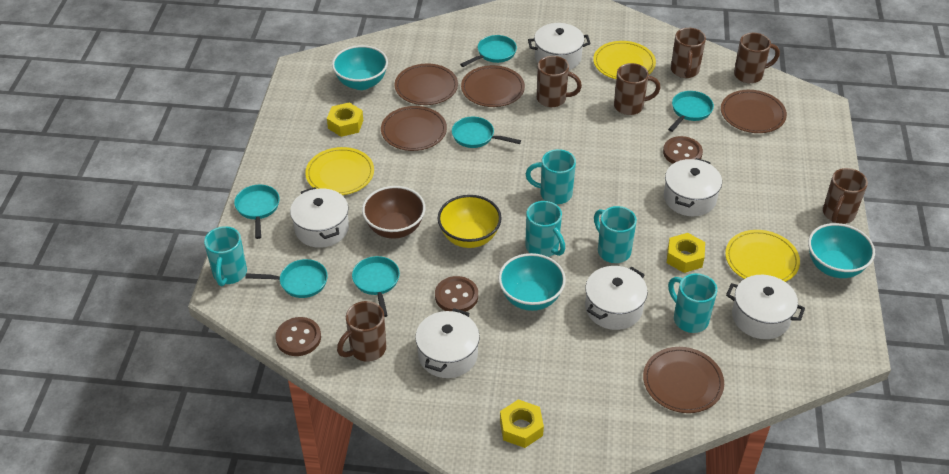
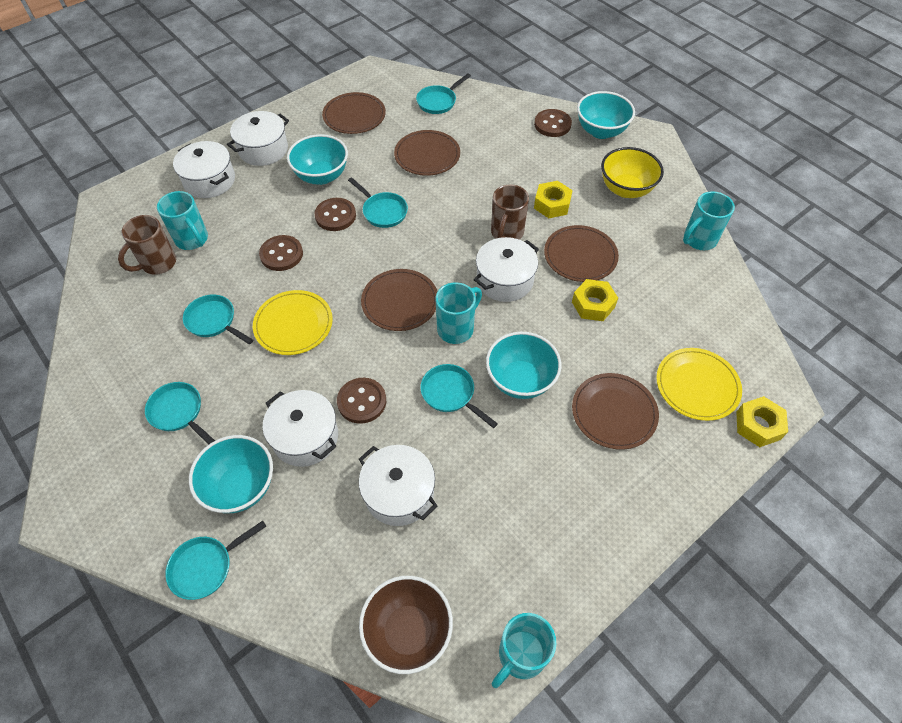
brown button: 3 -> 4
brown mug: 6 -> 2
turquoise bowl: 3 -> 4
turquoise mug: 5 -> 4
white pot: 6 -> 5
yellow plate: 3 -> 2

